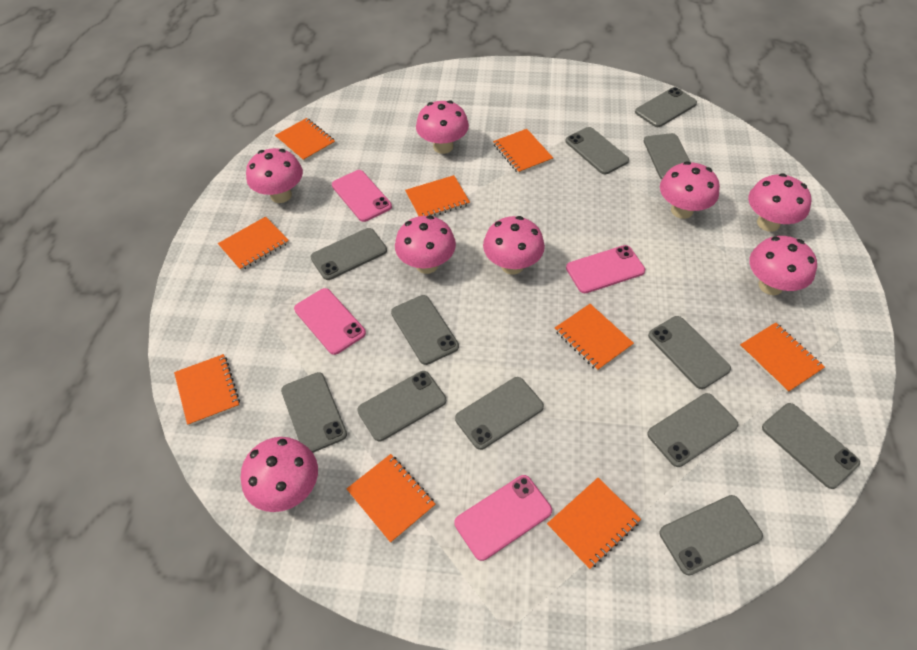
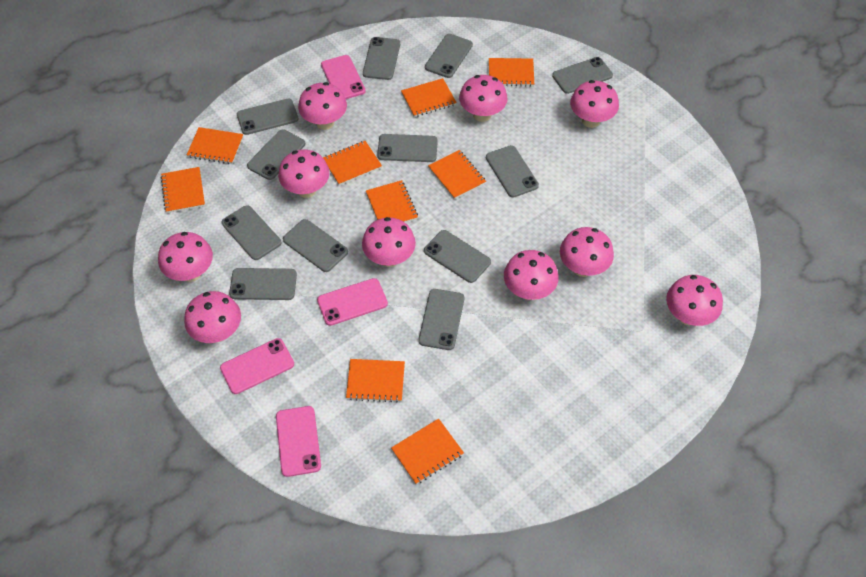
pink mushroom: 8 -> 10

